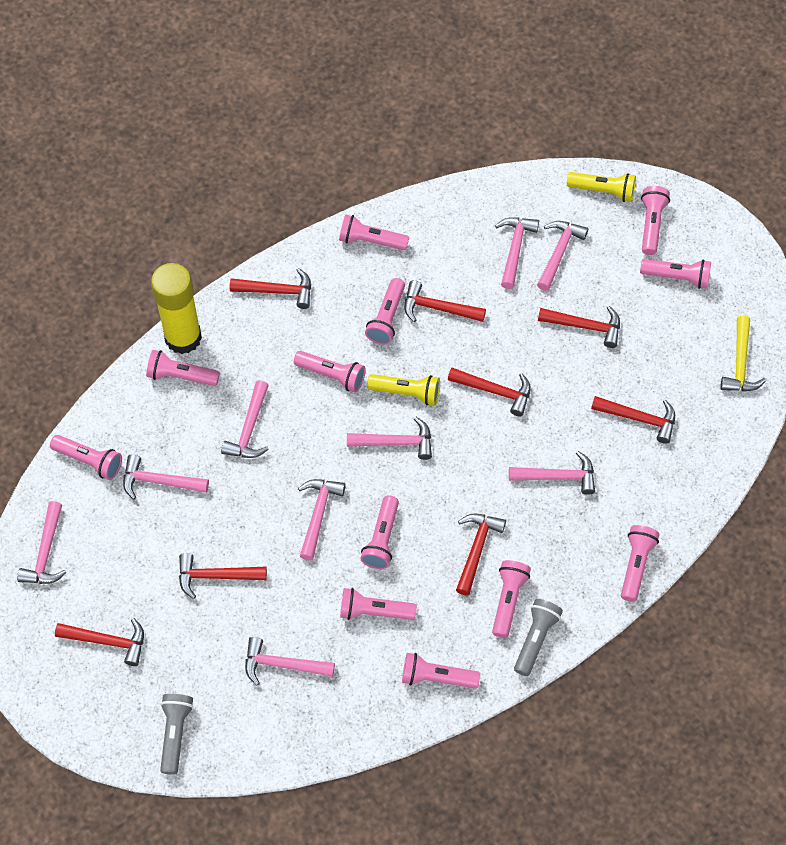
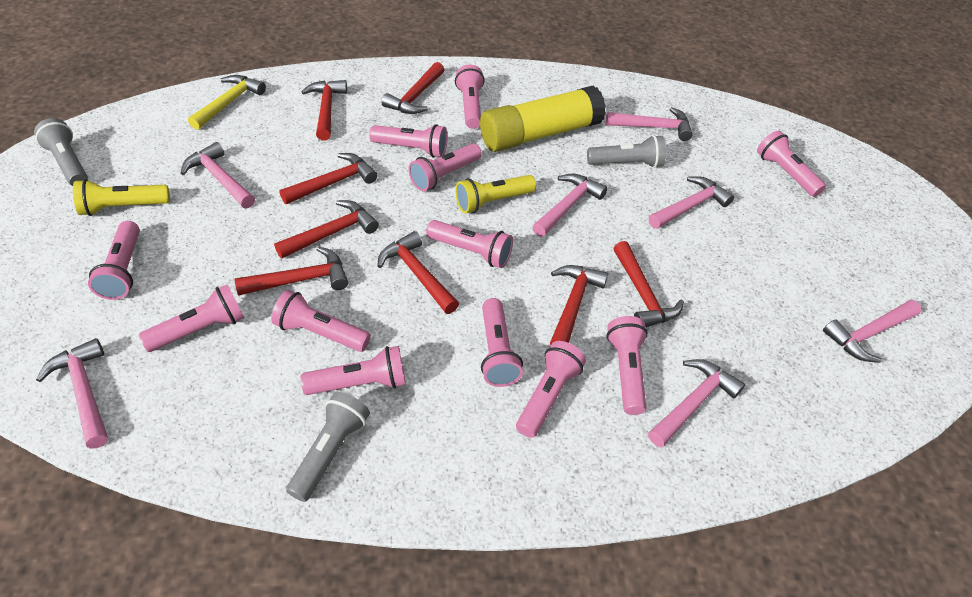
grey flashlight: 2 -> 3
pink hammer: 9 -> 7

